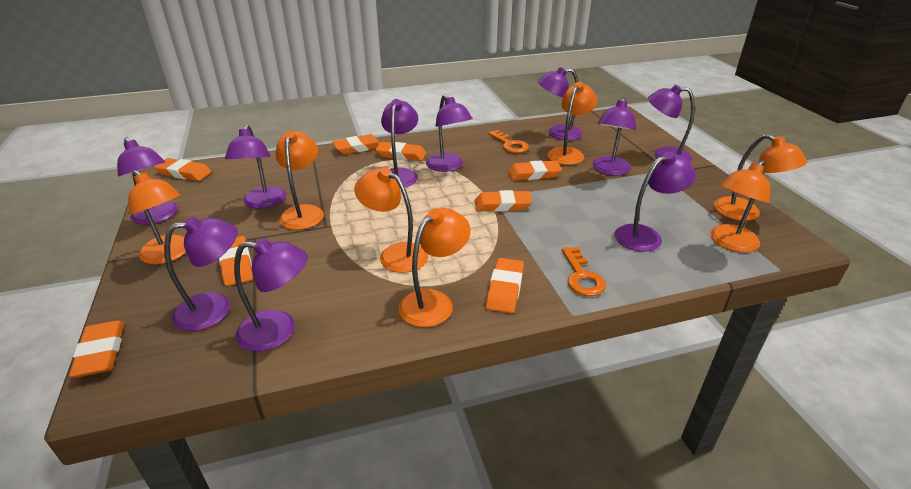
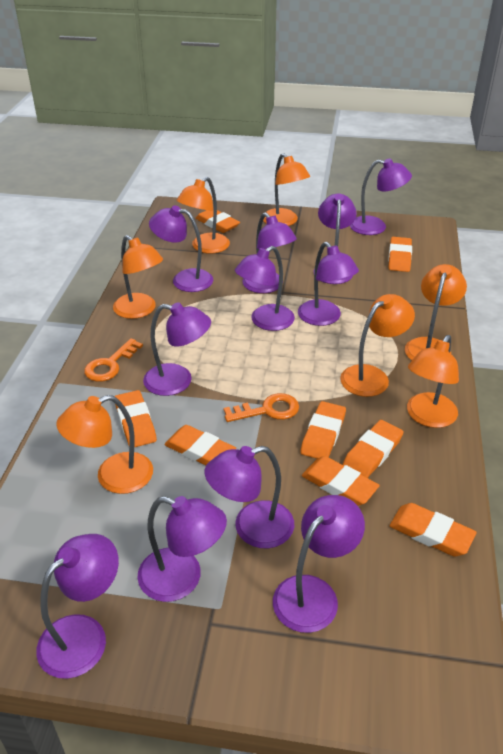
purple lamp: 10 -> 11

